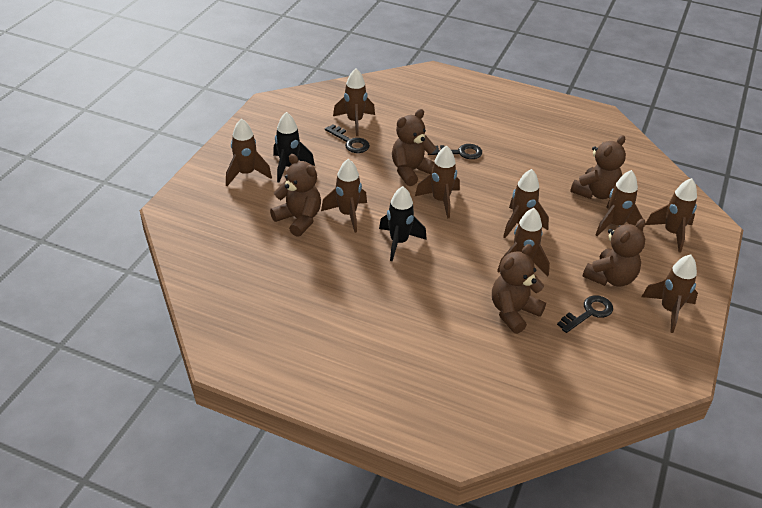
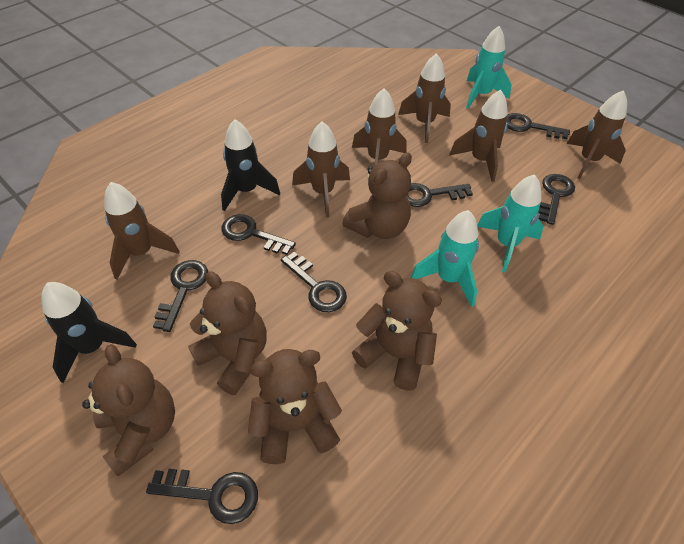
black key: 3 -> 7
brown rocket: 9 -> 6
turquoise rocket: 0 -> 3

